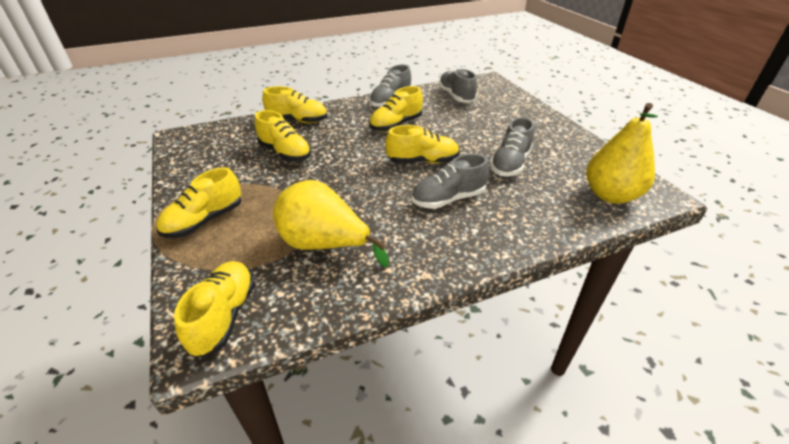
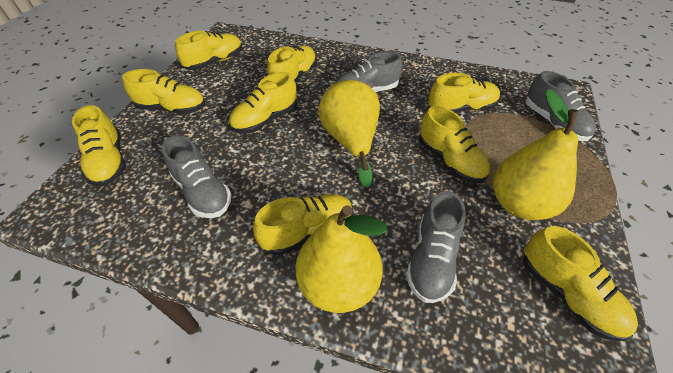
yellow pear: 2 -> 3
yellow shoe: 6 -> 9

